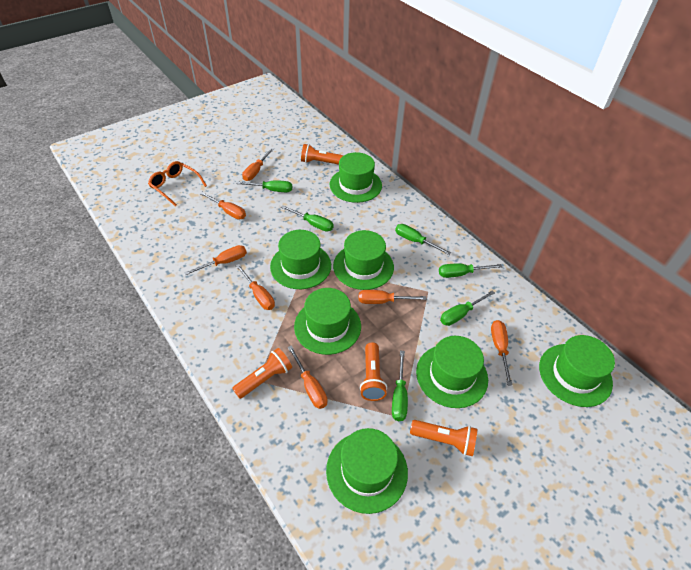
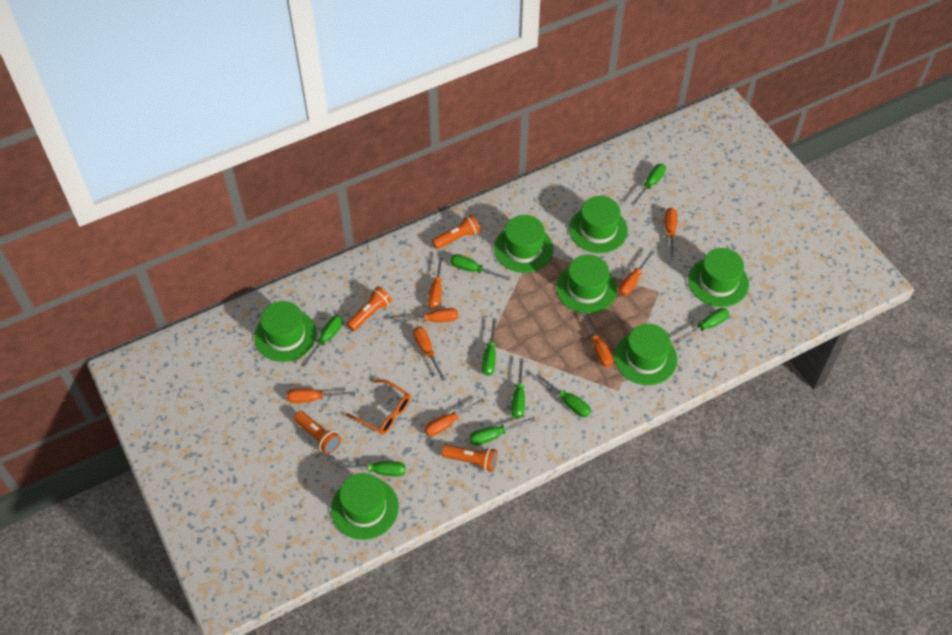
green screwdriver: 6 -> 9
orange screwdriver: 7 -> 8

